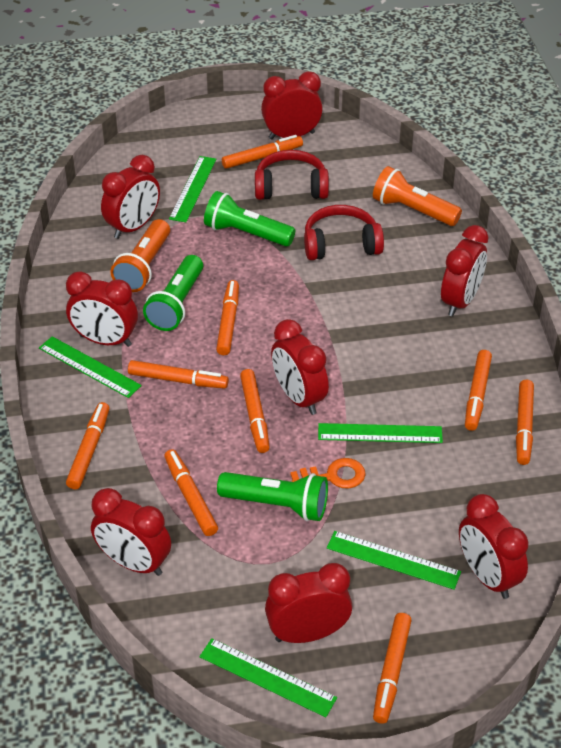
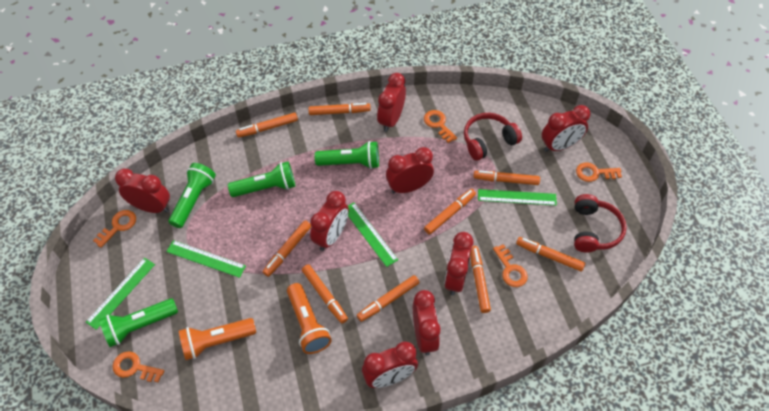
green flashlight: 3 -> 4
green ruler: 5 -> 4
orange key: 1 -> 5

